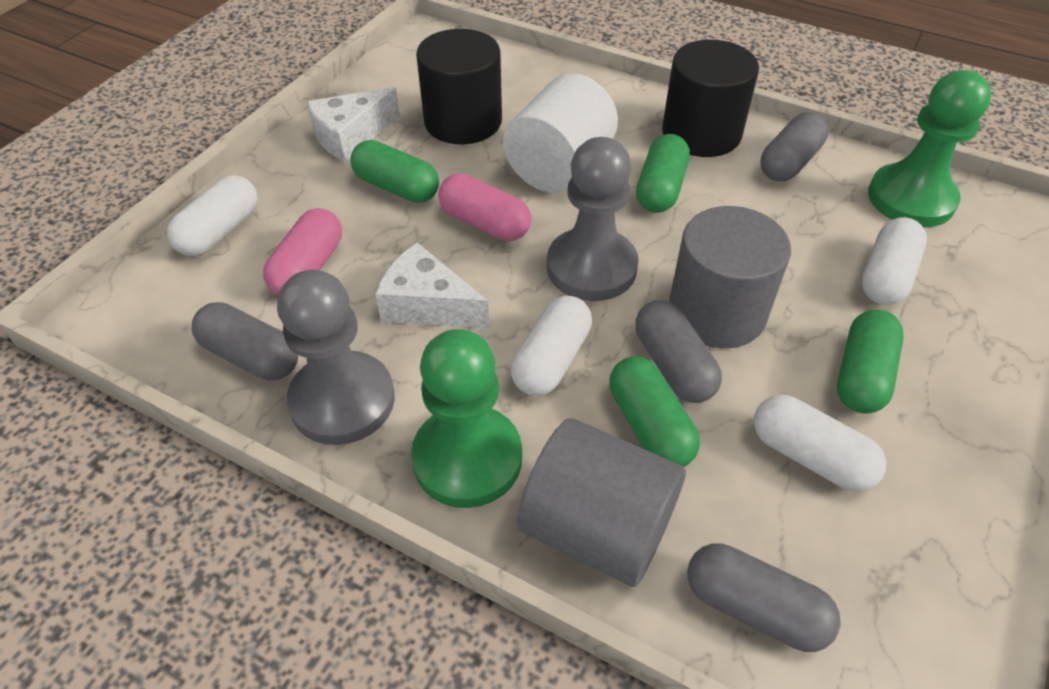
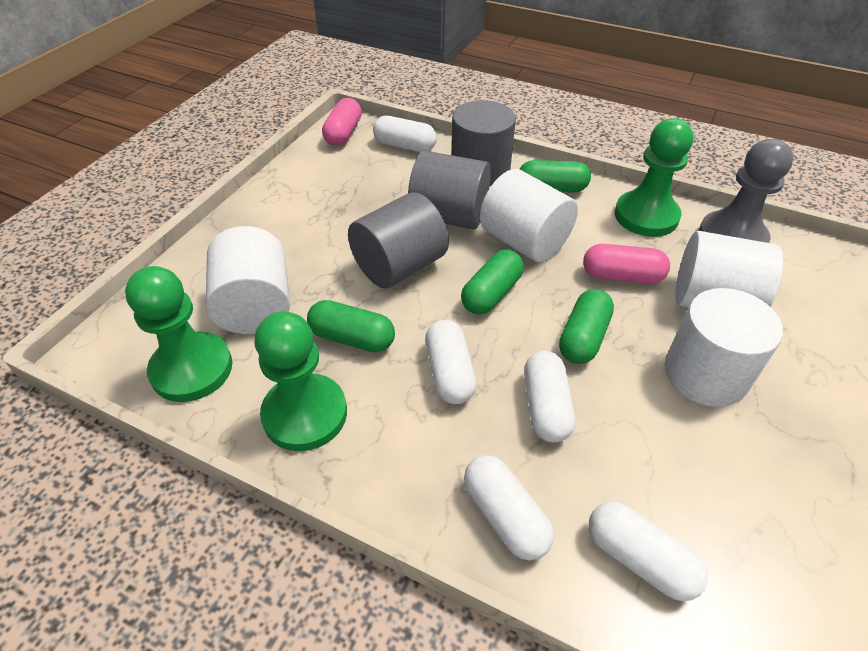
black cylinder: 2 -> 0
green pawn: 2 -> 3
grey capsule: 4 -> 0
grey cylinder: 2 -> 3
grey pawn: 2 -> 1
white capsule: 4 -> 5
white cheese: 2 -> 0
white cylinder: 1 -> 4

